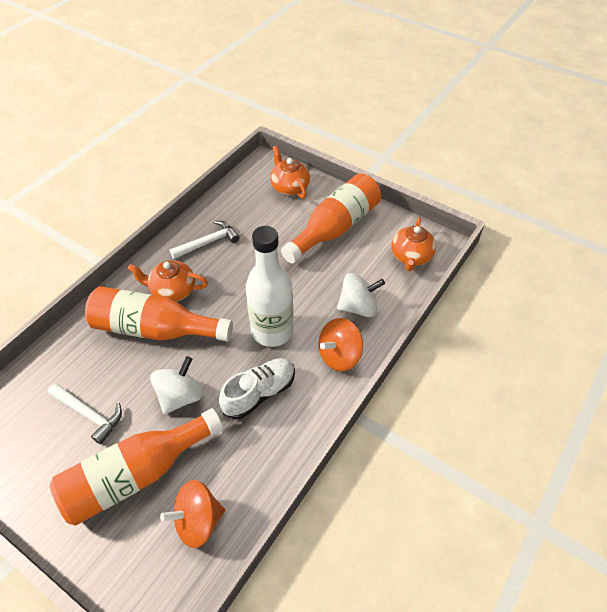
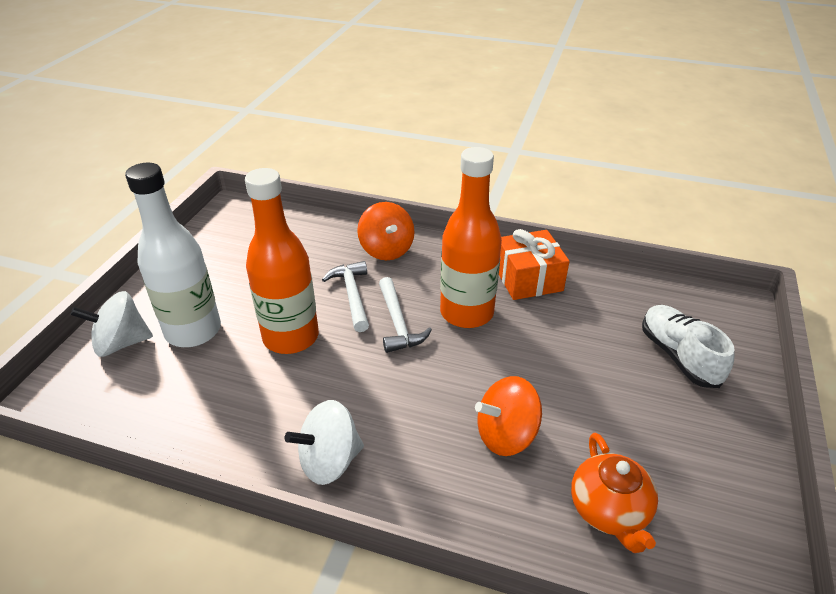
orange bottle: 3 -> 2
orange gift: 0 -> 1
orange teapot: 3 -> 1

